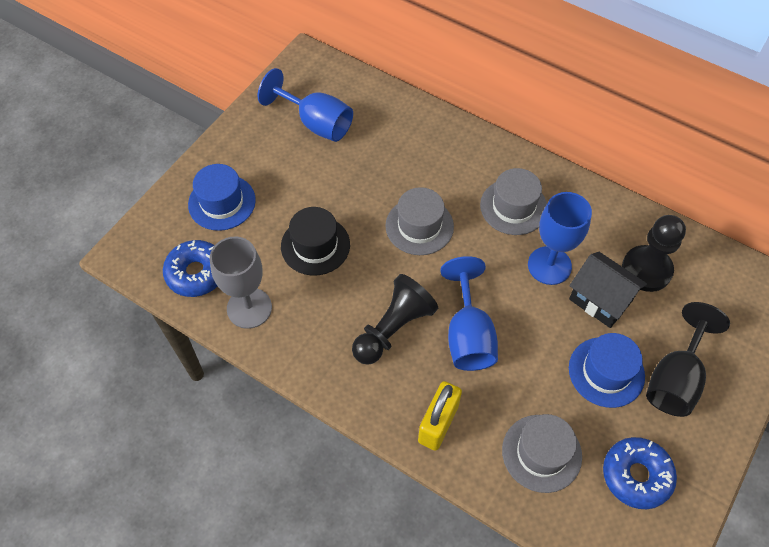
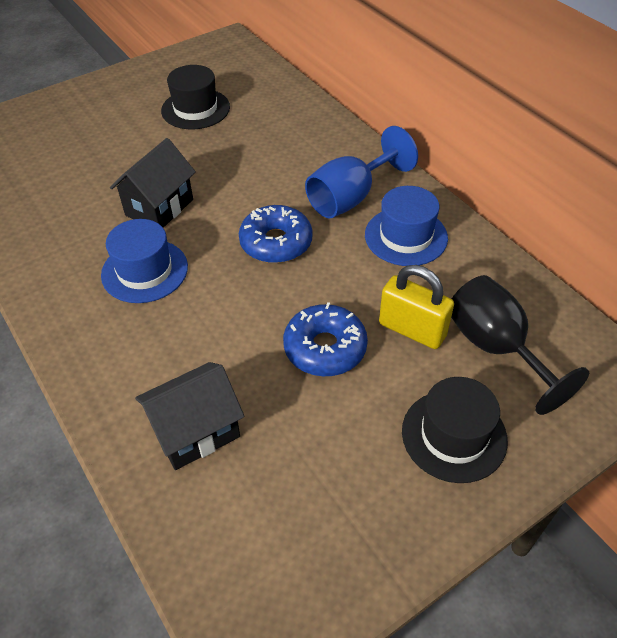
black hat: 1 -> 2
black house: 1 -> 2
black pawn: 2 -> 0
blue goblet: 3 -> 1
grey goblet: 1 -> 0
grey hat: 3 -> 0

